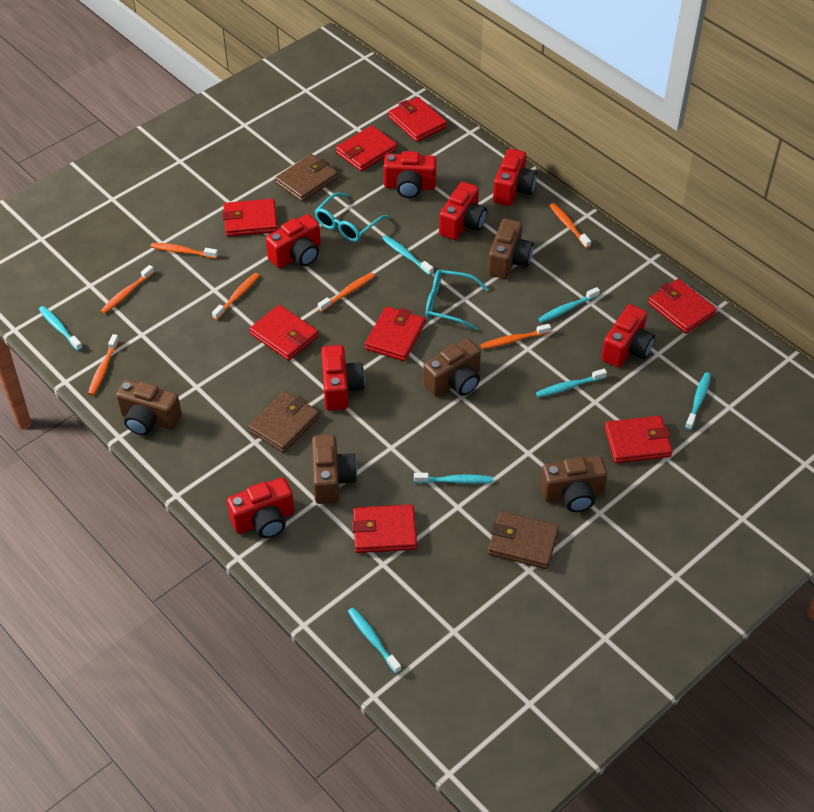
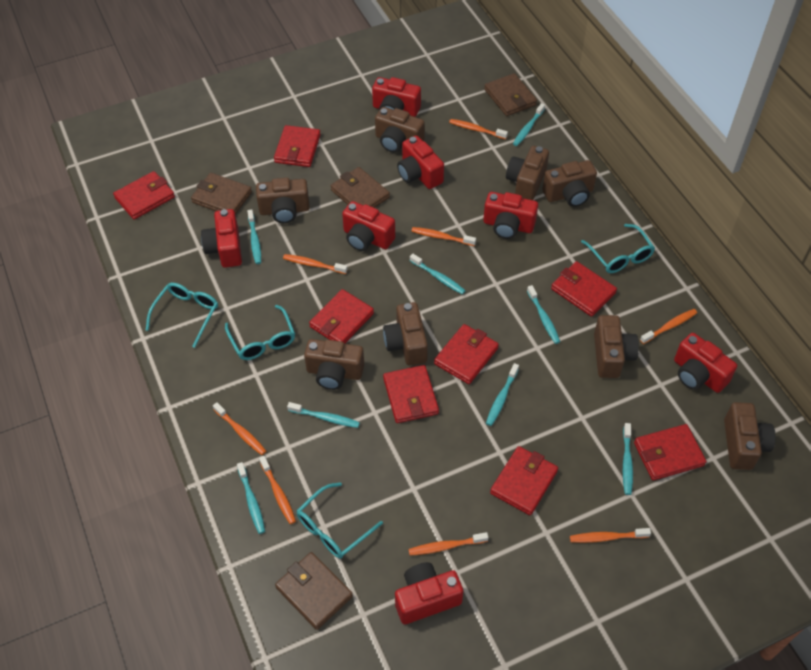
brown camera: 5 -> 8
brown wallet: 3 -> 4
orange toothbrush: 7 -> 8
turquoise glasses: 2 -> 4
turquoise toothbrush: 7 -> 8

